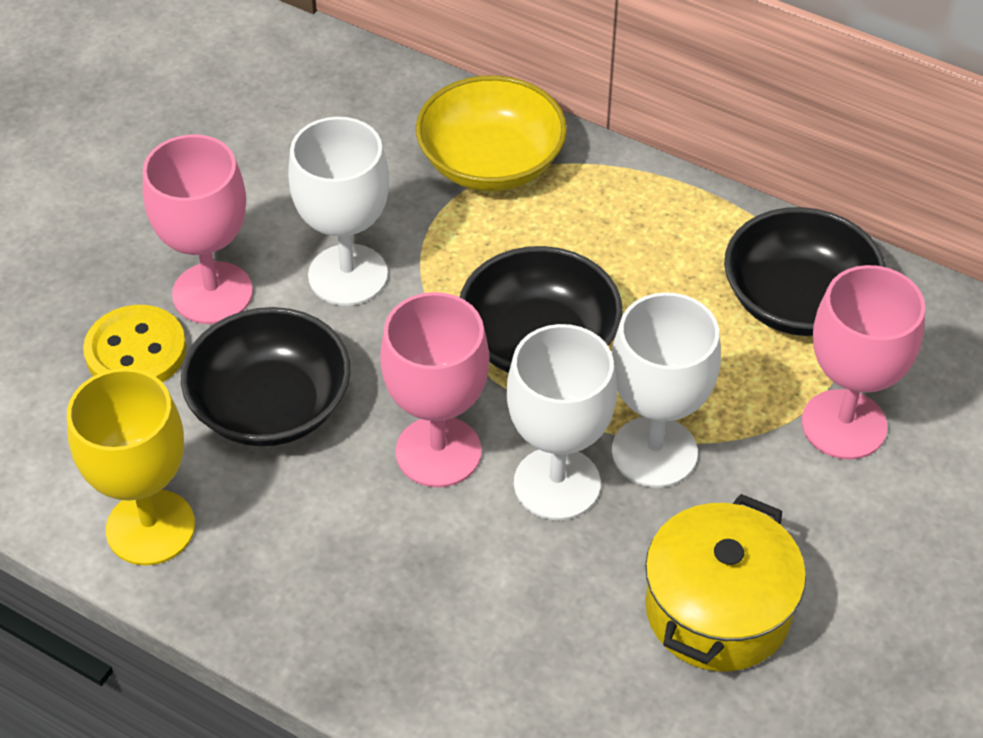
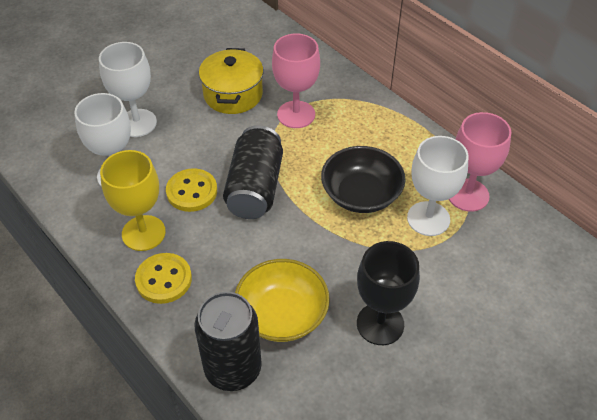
black bowl: 3 -> 1
black can: 0 -> 2
black goblet: 0 -> 1
pink goblet: 3 -> 2
yellow button: 1 -> 2

